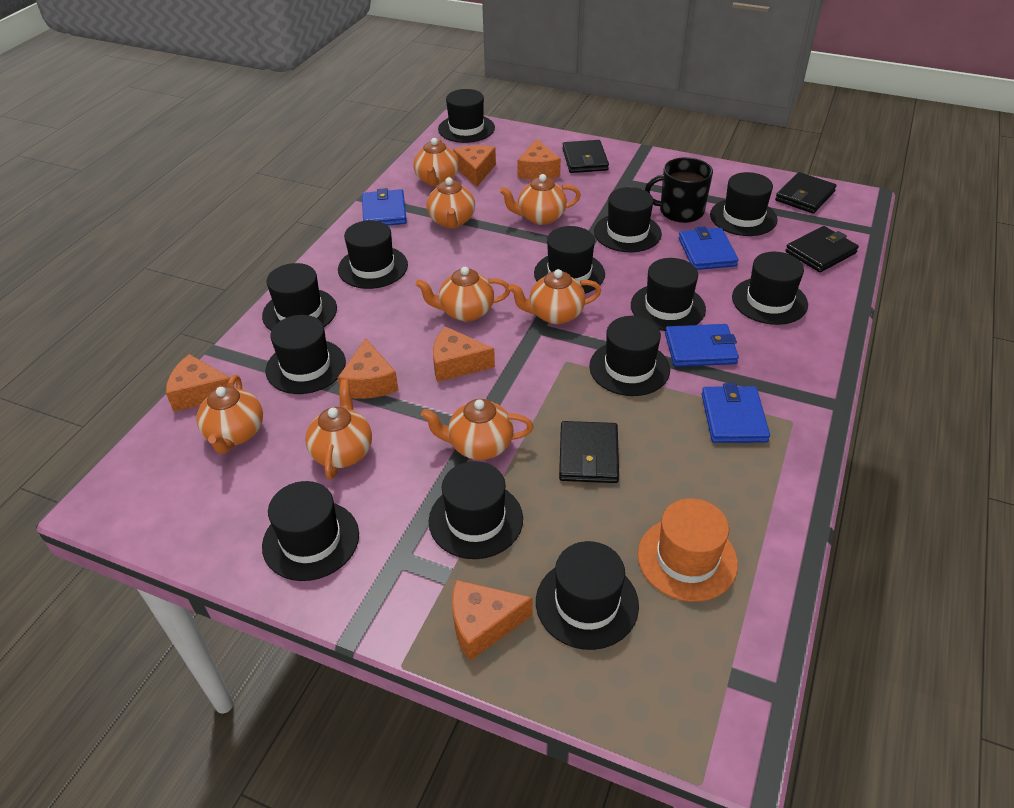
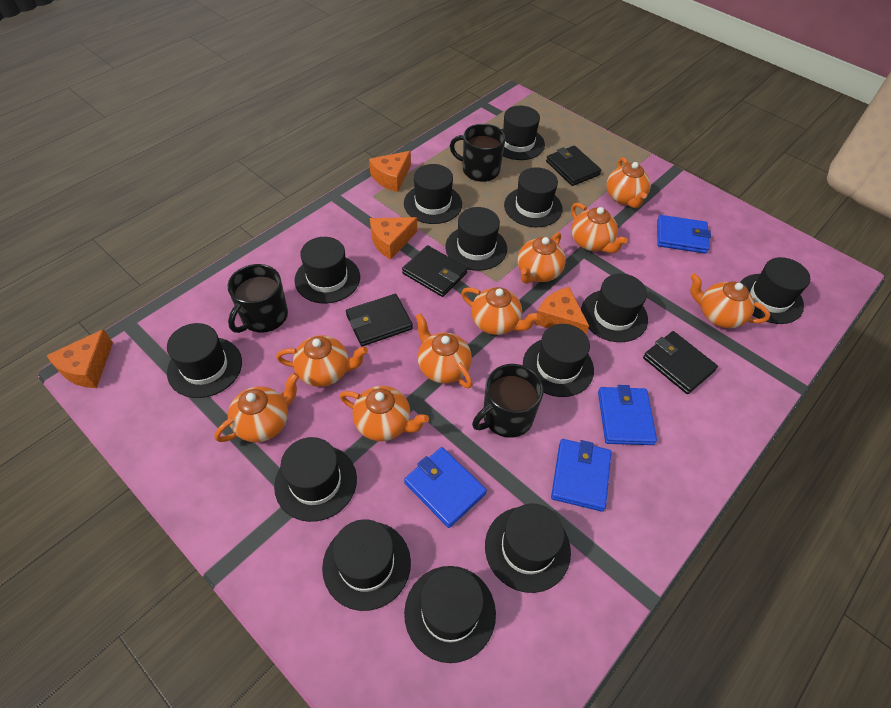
black mug: 1 -> 3
orange cheese: 6 -> 4
orange hat: 1 -> 0
orange teapot: 8 -> 9

